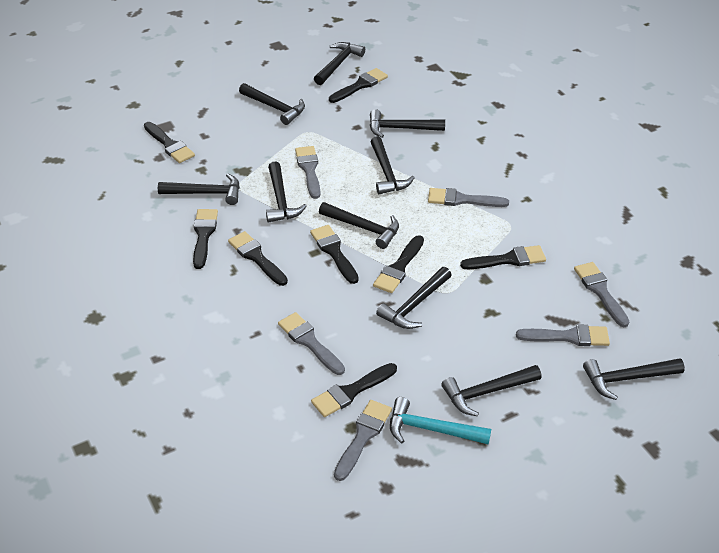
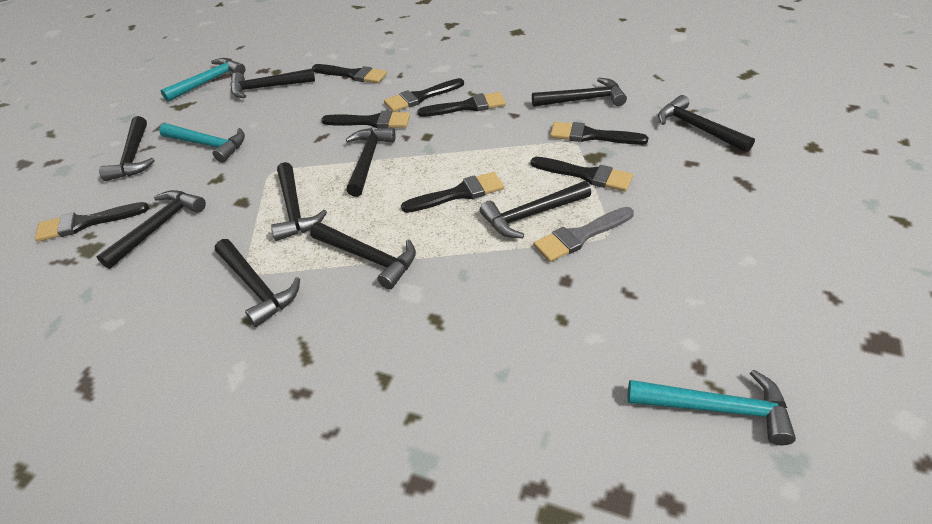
grey brush: 6 -> 1
turquoise hammer: 1 -> 3

